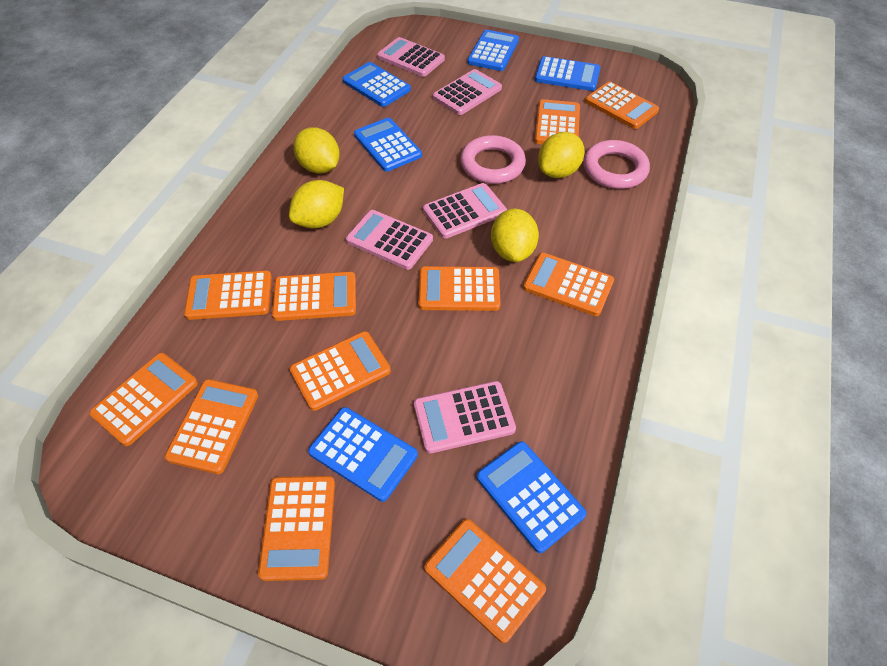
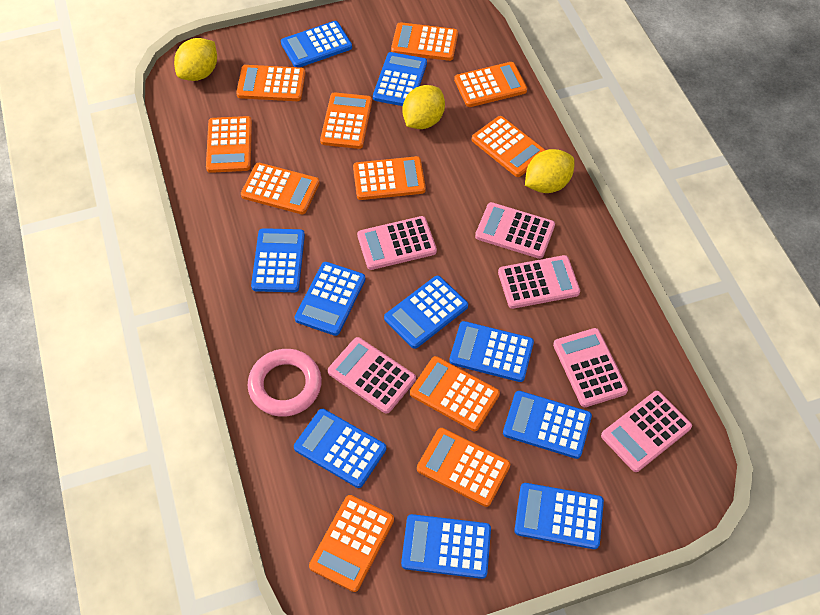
blue calculator: 6 -> 10
pink calculator: 5 -> 6
pink ring: 2 -> 1
yellow lemon: 4 -> 3

